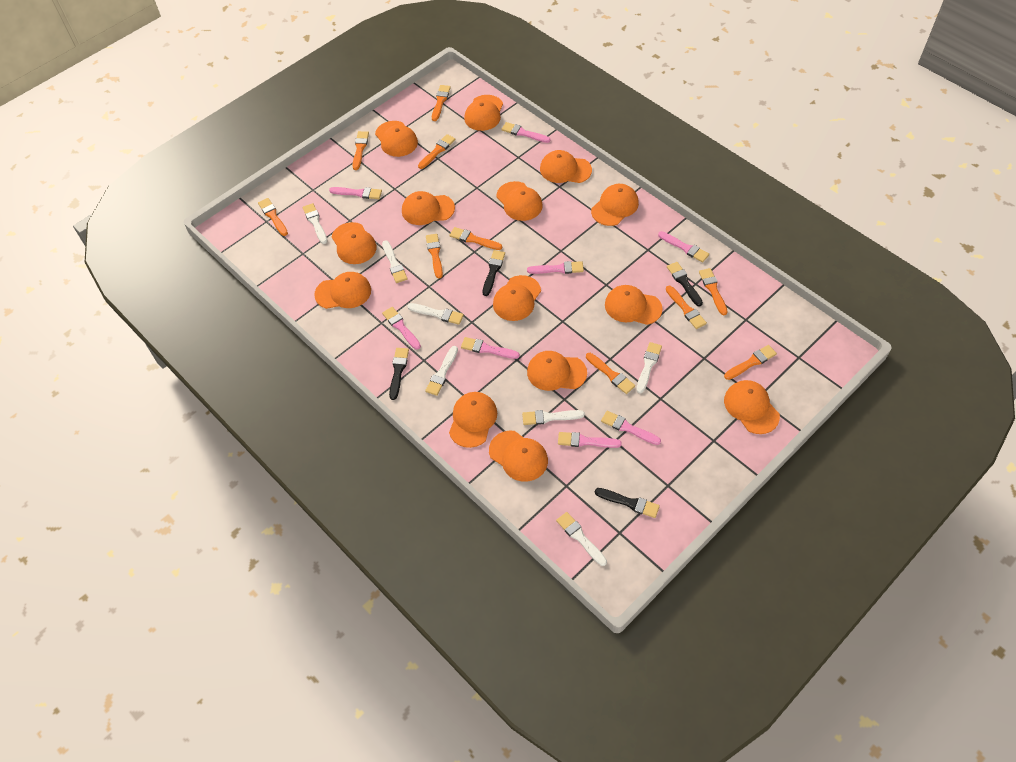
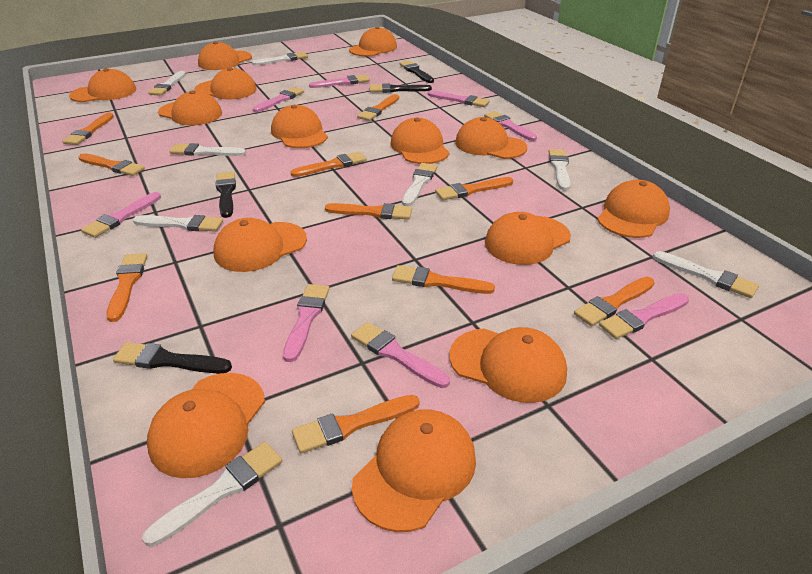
white brush: 7 -> 8

